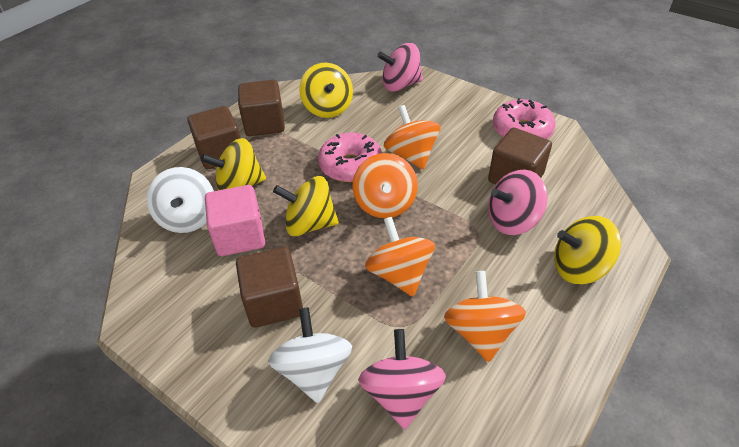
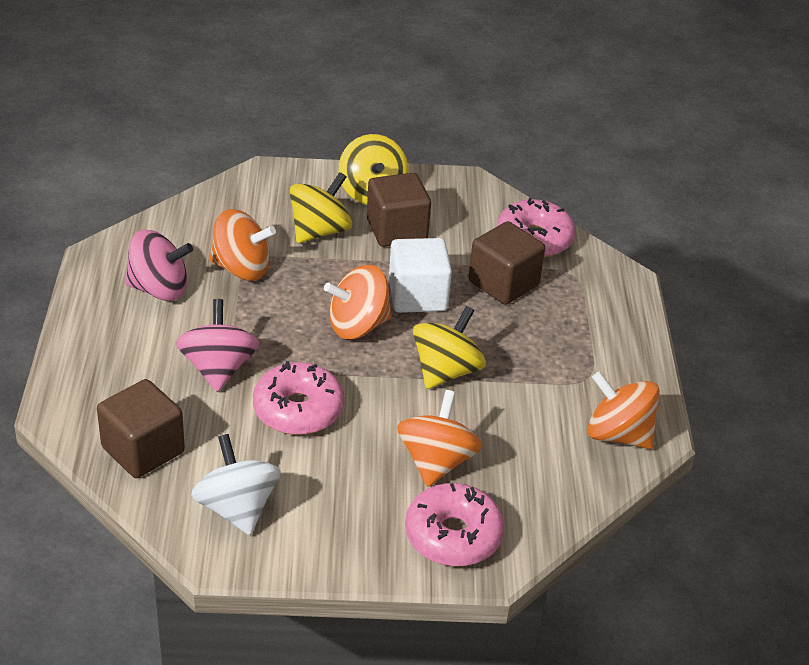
brown cube: 4 -> 3
pink cube: 1 -> 0
pink donut: 2 -> 3
pink spinning top: 3 -> 2
white cube: 0 -> 1
white spinning top: 2 -> 1
yellow spinning top: 4 -> 3

